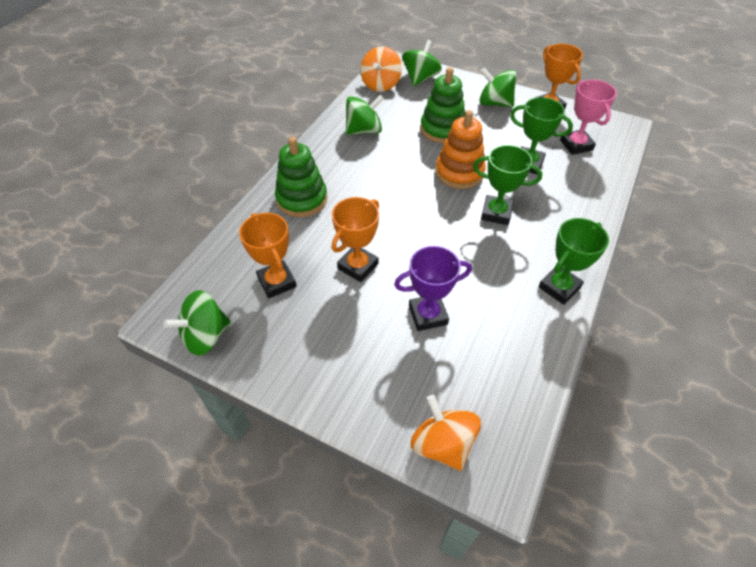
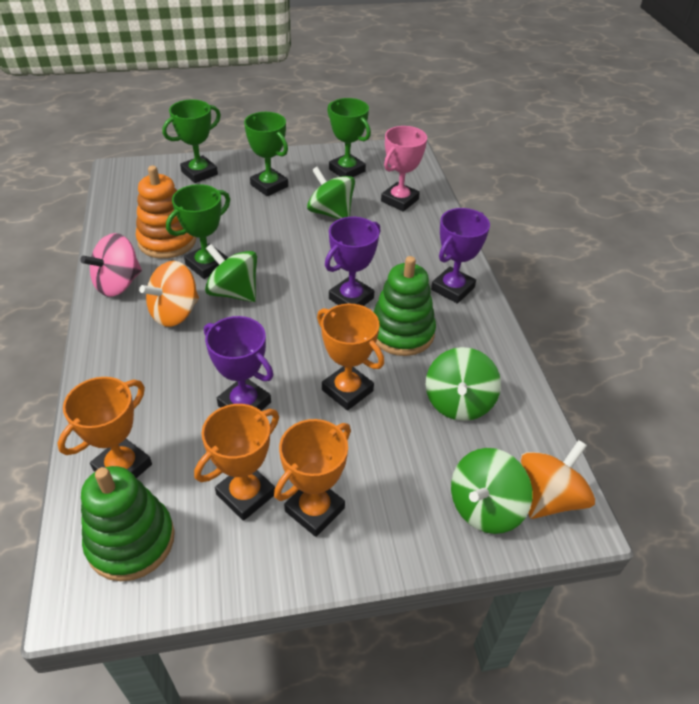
green trophy: 3 -> 4
orange trophy: 3 -> 4
pink spinning top: 0 -> 1
purple trophy: 1 -> 3

